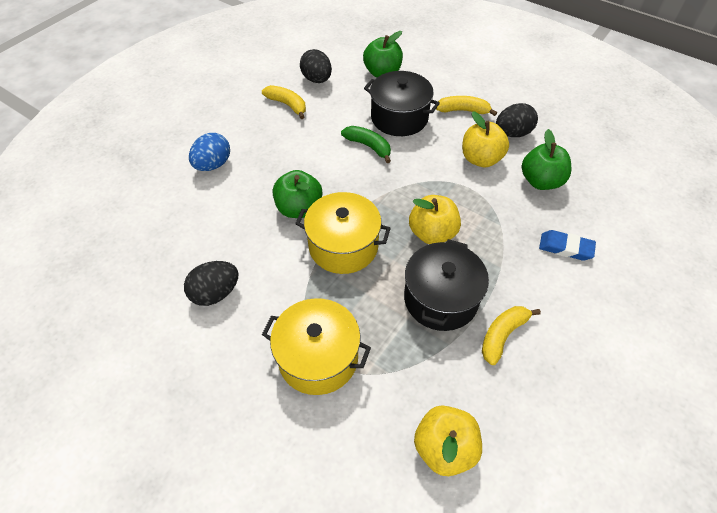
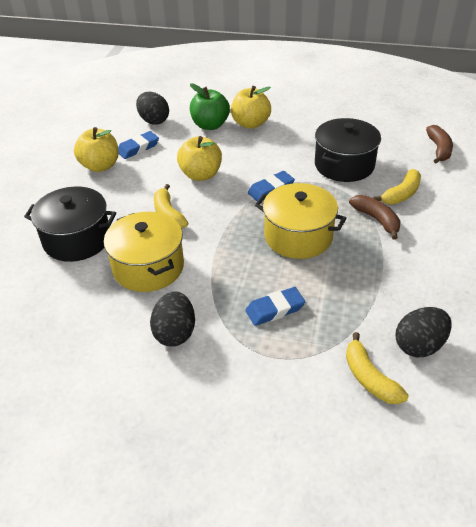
blue egg: 1 -> 0
blue eraser: 1 -> 3
brown banana: 0 -> 2
green apple: 3 -> 1
green banana: 1 -> 0

